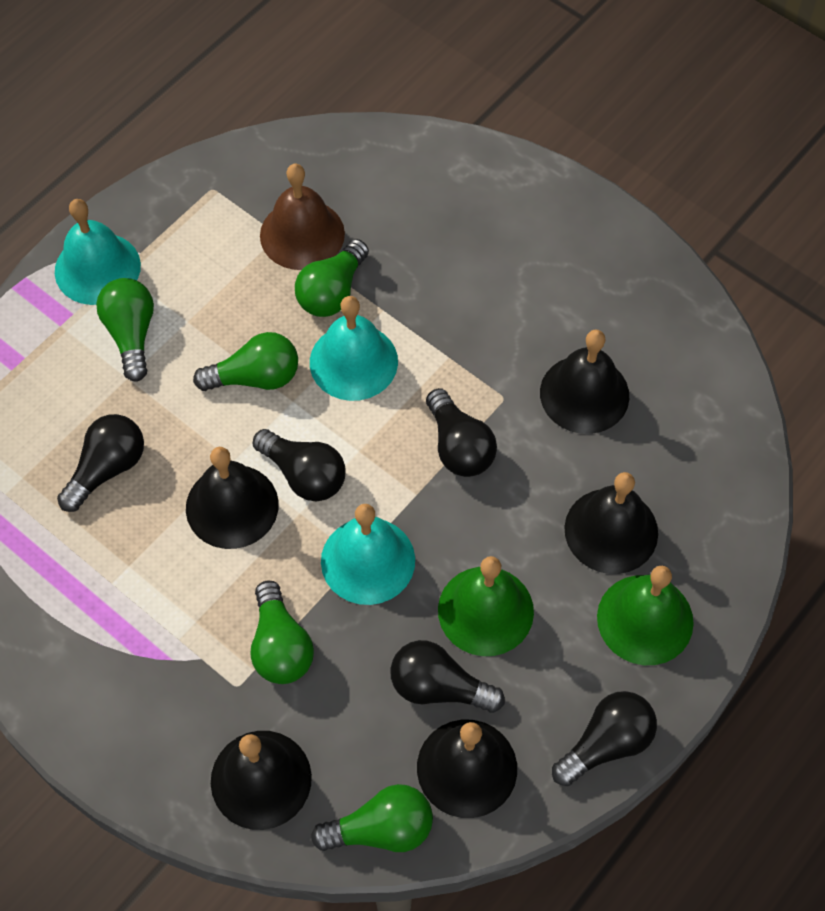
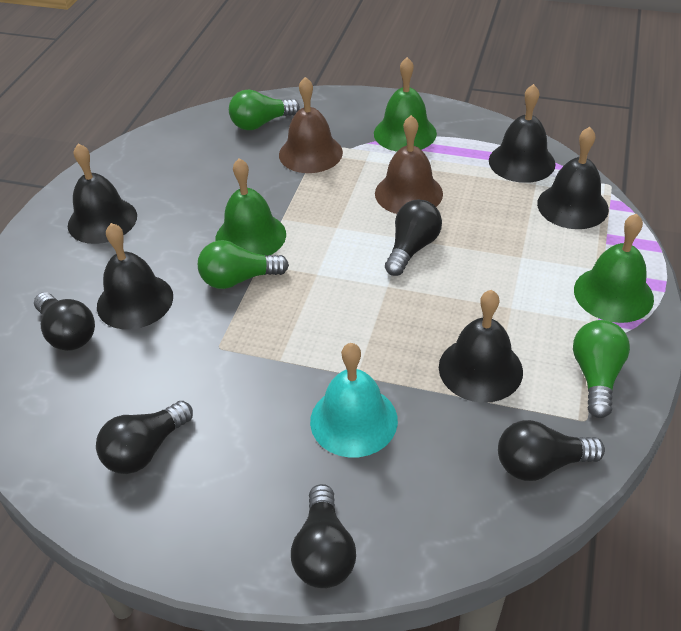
brown bell: 1 -> 2
green bell: 2 -> 3
green light bulb: 5 -> 3
turquoise bell: 3 -> 1

